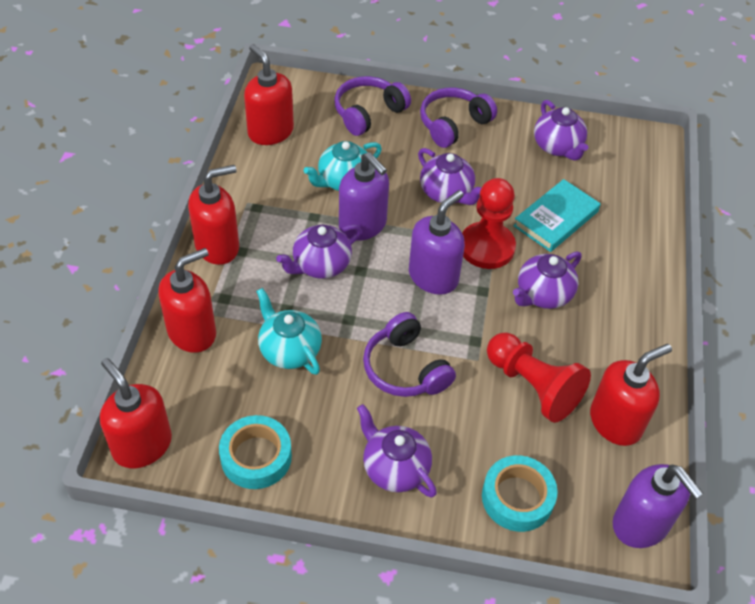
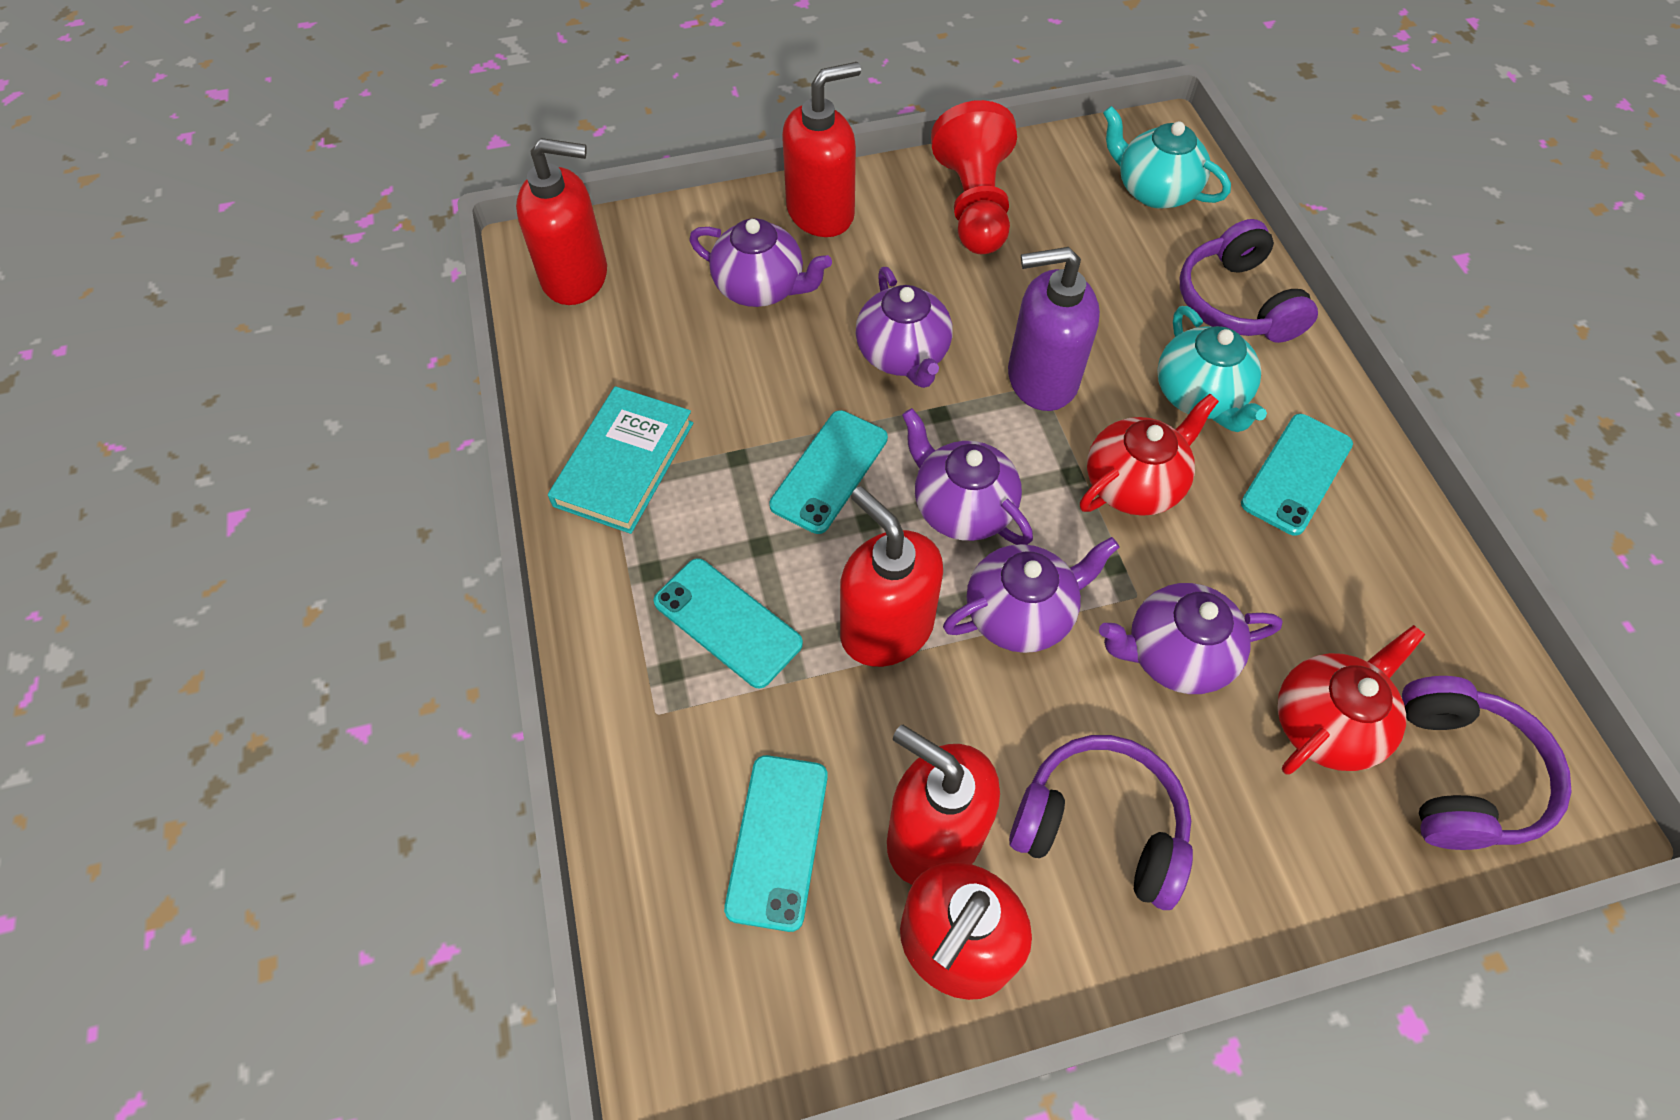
purple soap dispenser: 3 -> 1
red pawn: 2 -> 1
red teapot: 0 -> 2
turquoise phone: 0 -> 4
turquoise tape: 2 -> 0

